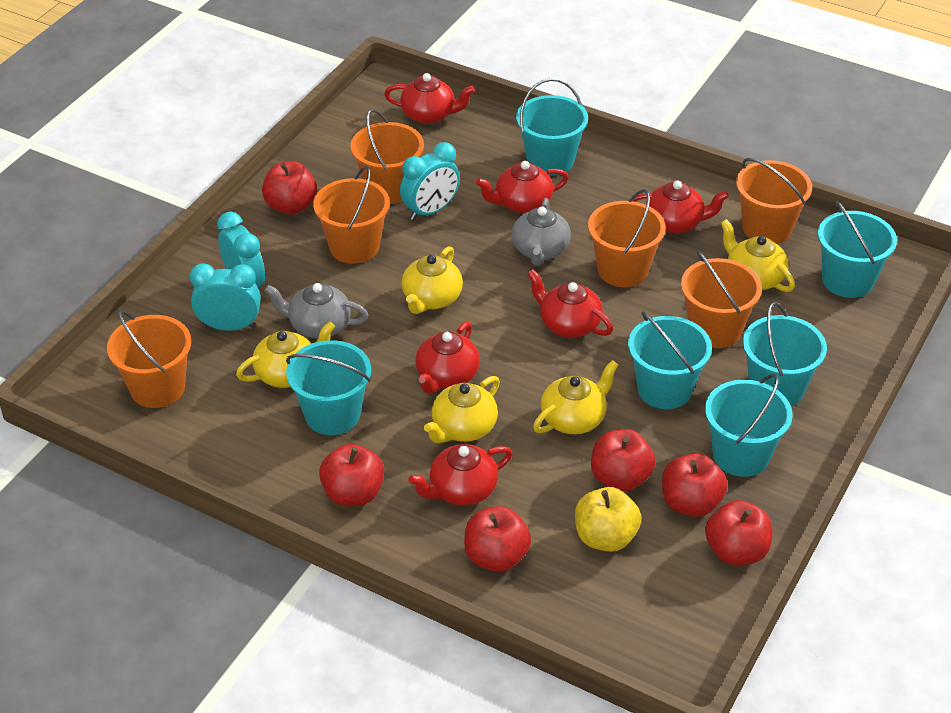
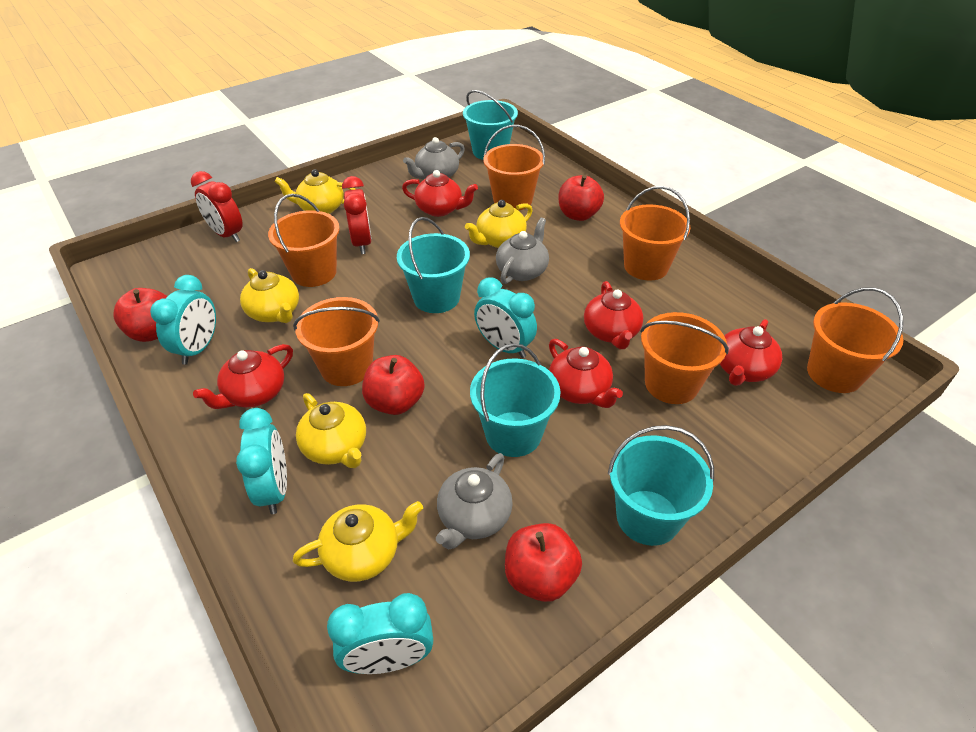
grey teapot: 2 -> 3
red apple: 6 -> 4
red clock: 0 -> 2
red teapot: 6 -> 5
turquoise bucket: 6 -> 4
turquoise clock: 3 -> 4
yellow apple: 1 -> 0

